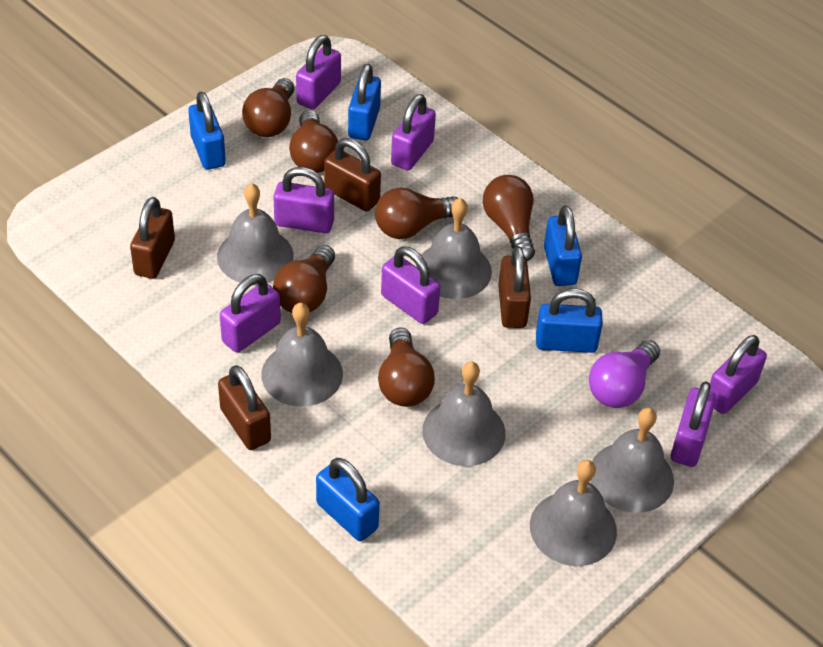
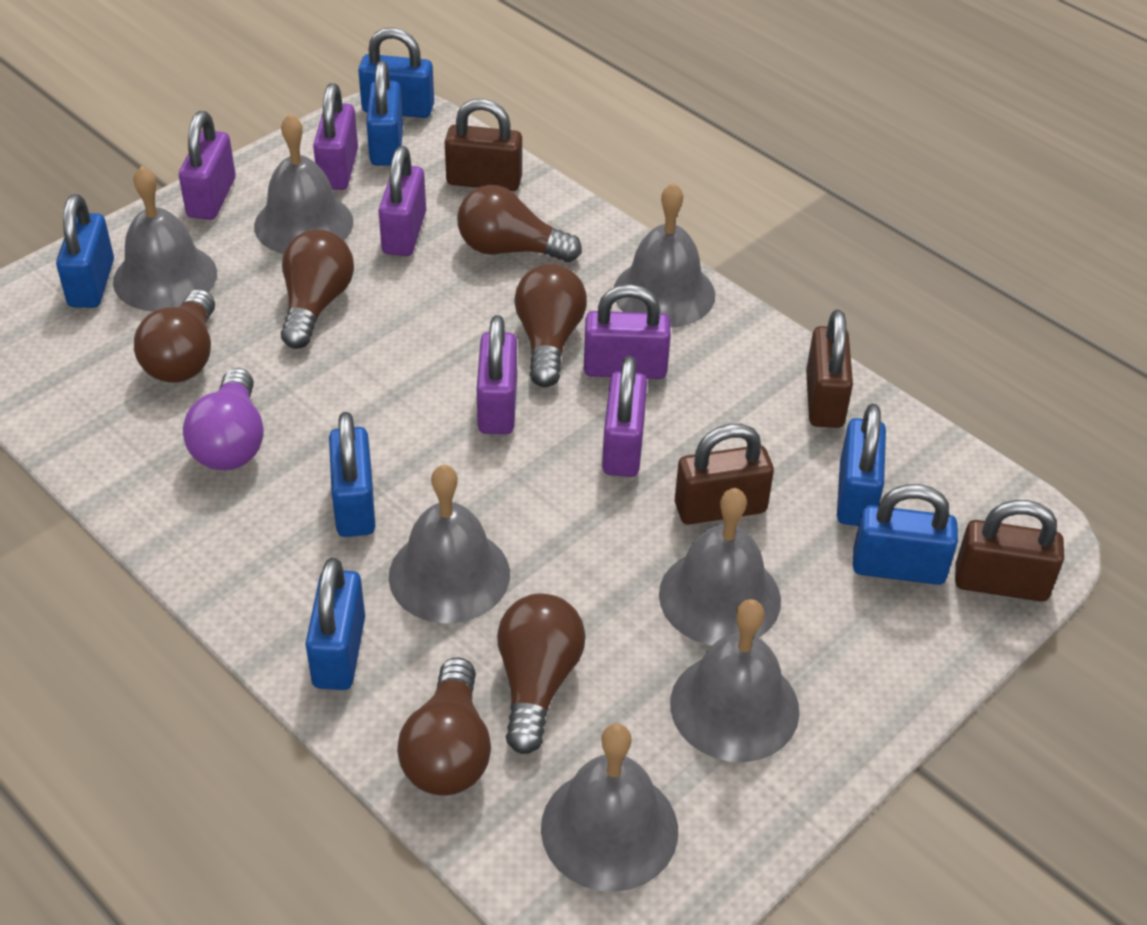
blue padlock: 5 -> 7
grey bell: 6 -> 7
purple padlock: 7 -> 6

